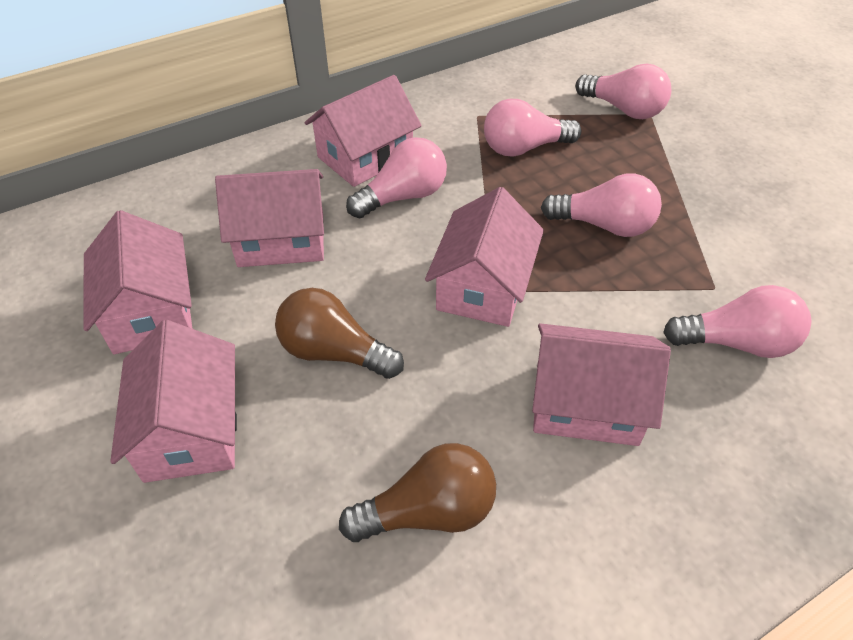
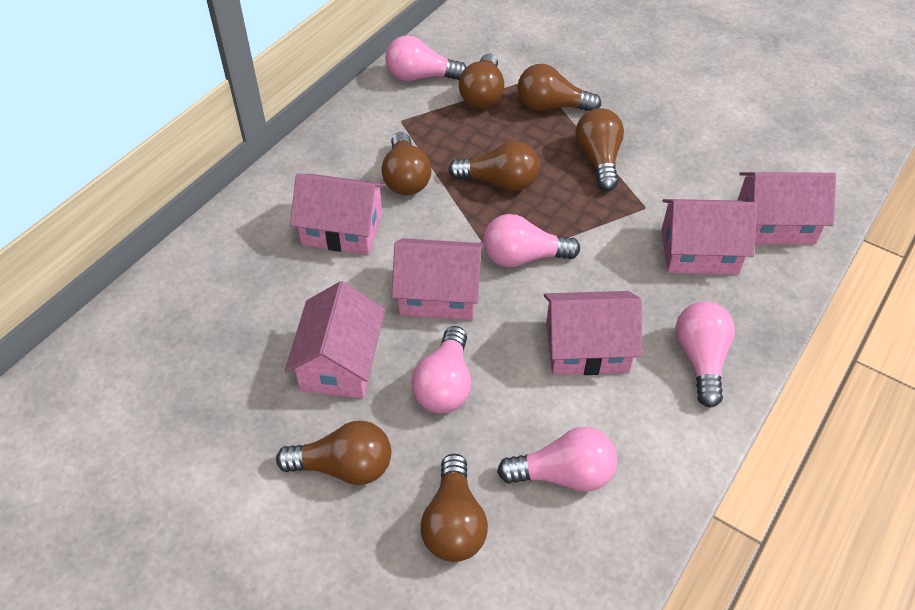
brown light bulb: 2 -> 7

